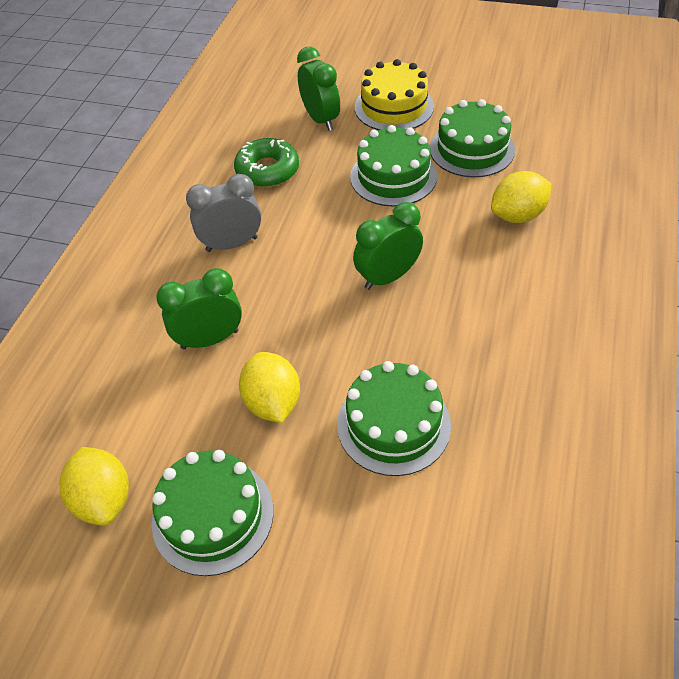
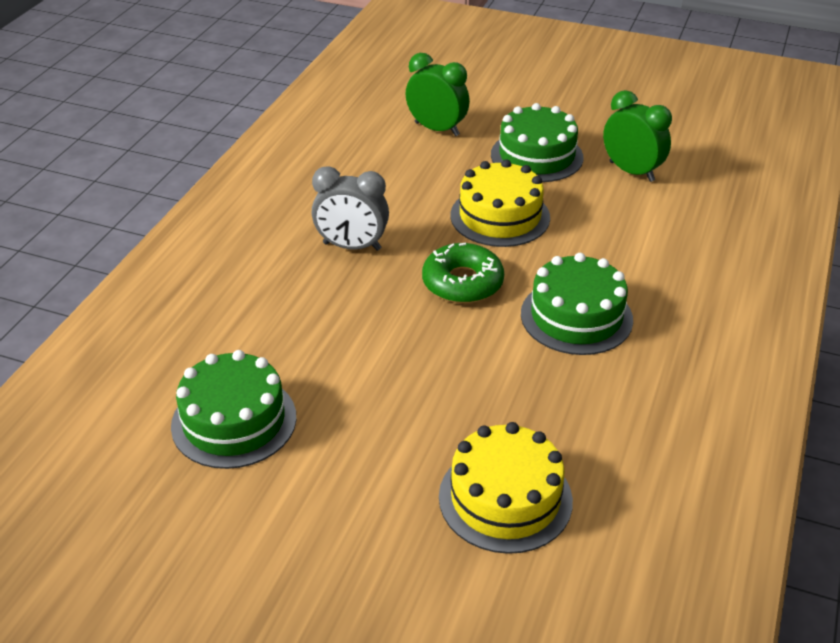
green cake: 4 -> 3
green clock: 3 -> 2
yellow cake: 1 -> 2
yellow lemon: 3 -> 0

